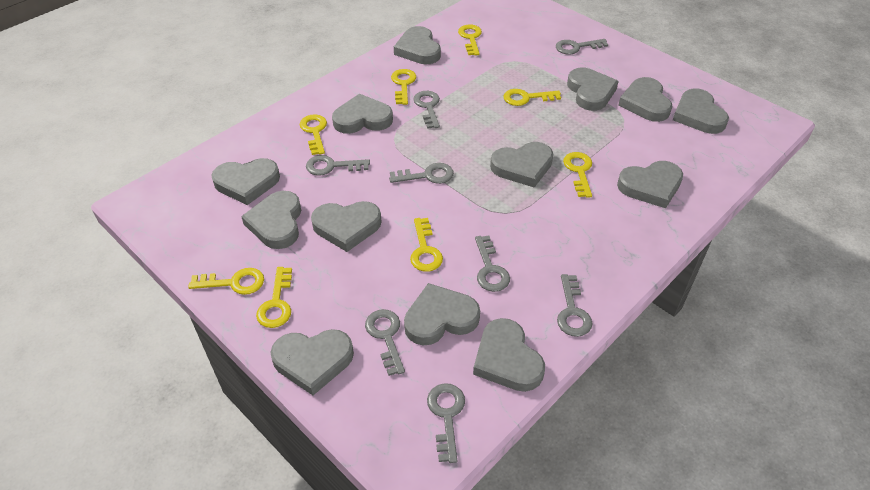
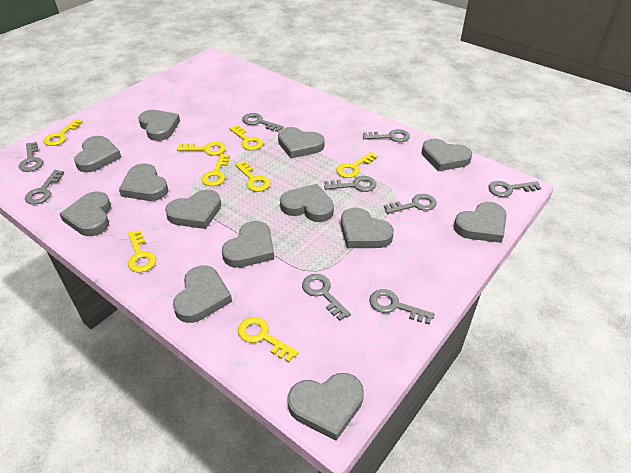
grey key: 8 -> 9

